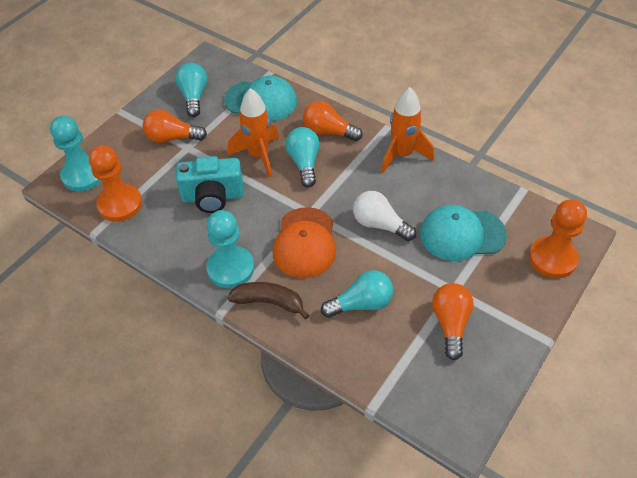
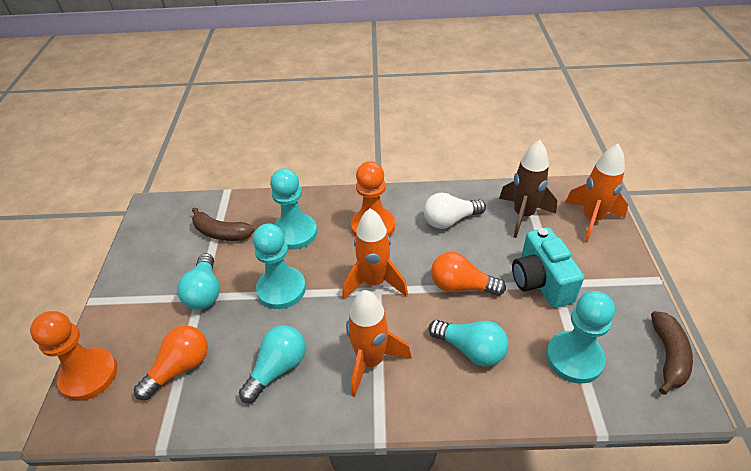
brown banana: 1 -> 2
brown rocket: 0 -> 1
orange cap: 1 -> 0
orange light bulb: 3 -> 2
orange rocket: 2 -> 3
turquoise cap: 2 -> 0
turquoise pawn: 2 -> 3

